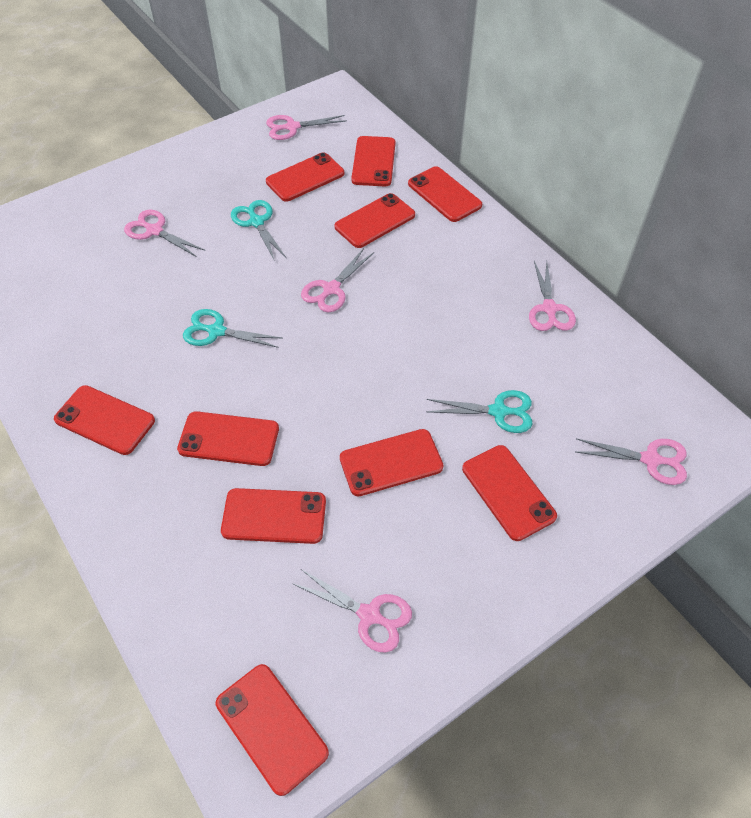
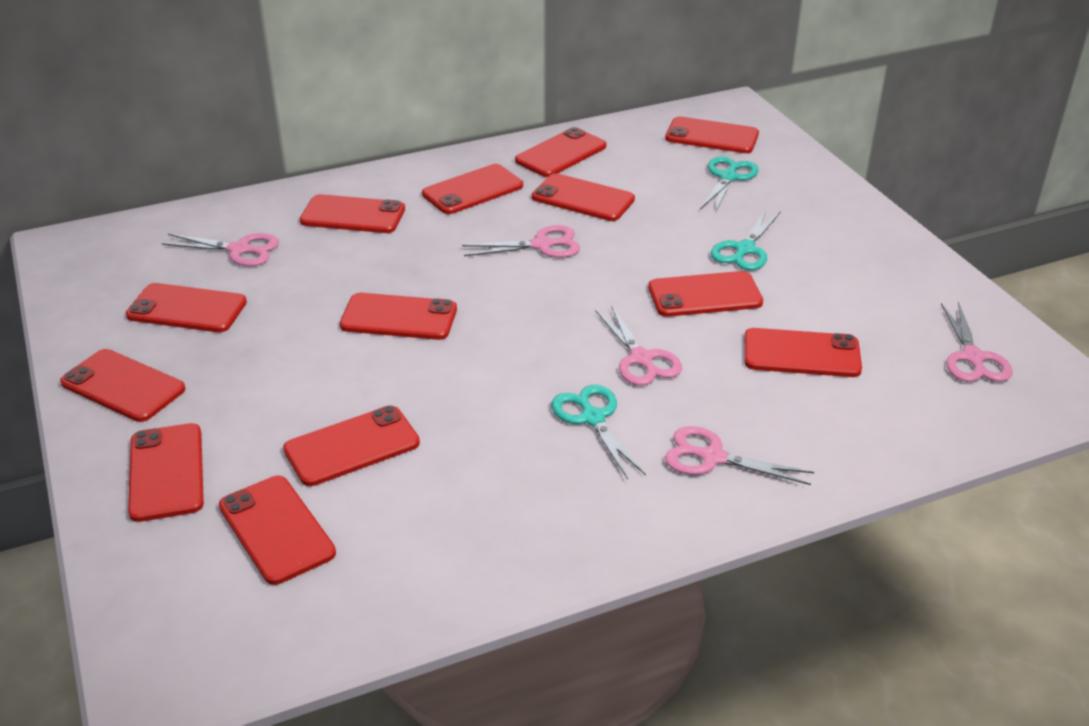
pink scissors: 6 -> 5
red phone: 10 -> 13

